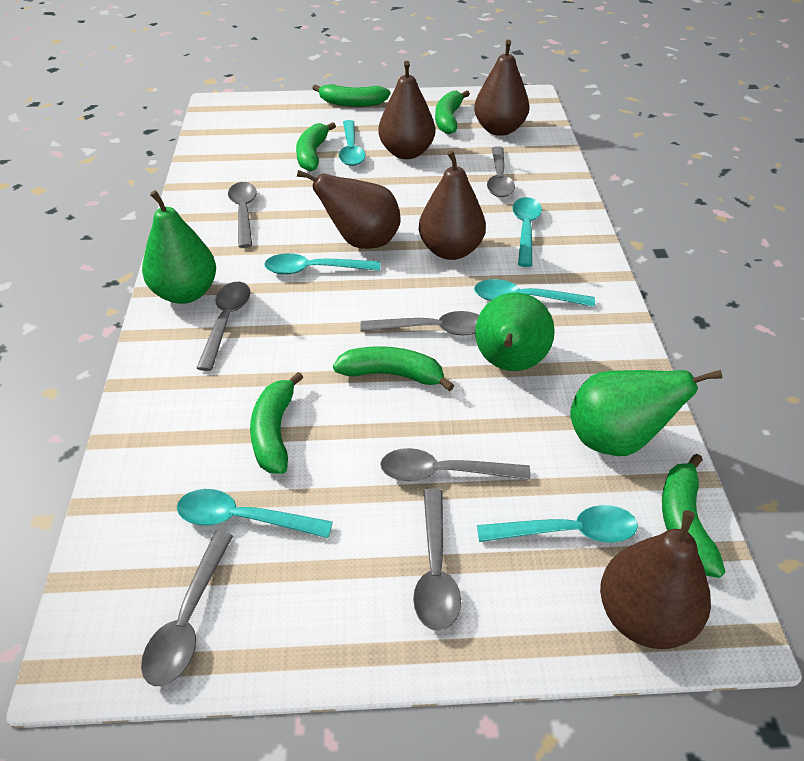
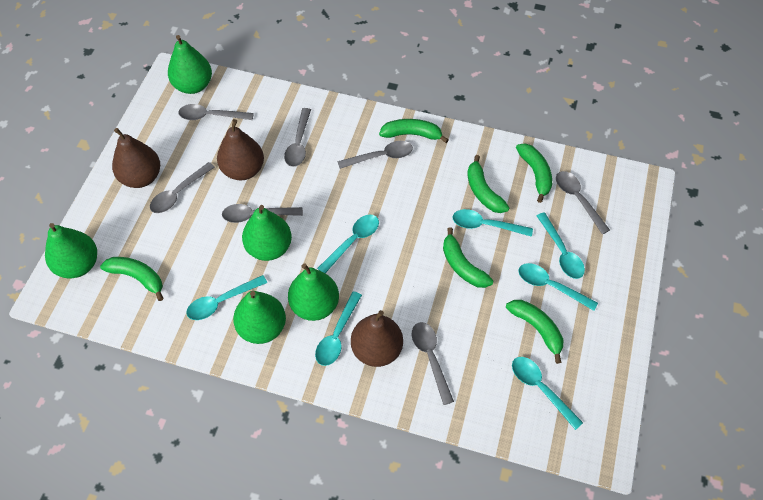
brown pear: 5 -> 3
green pear: 3 -> 5
turquoise spoon: 6 -> 7

